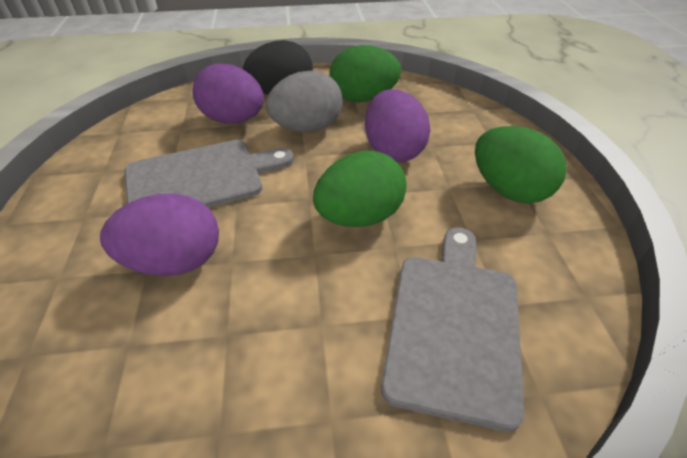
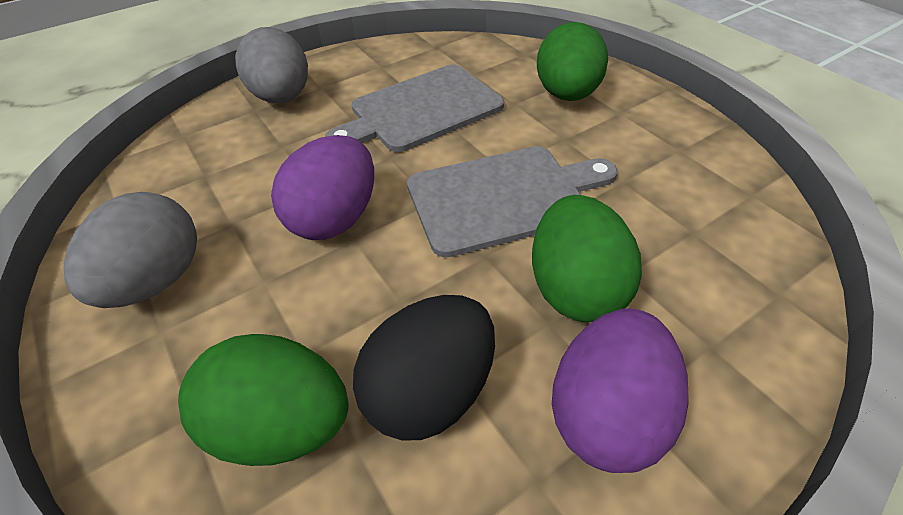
grey egg: 1 -> 2
purple egg: 3 -> 2

